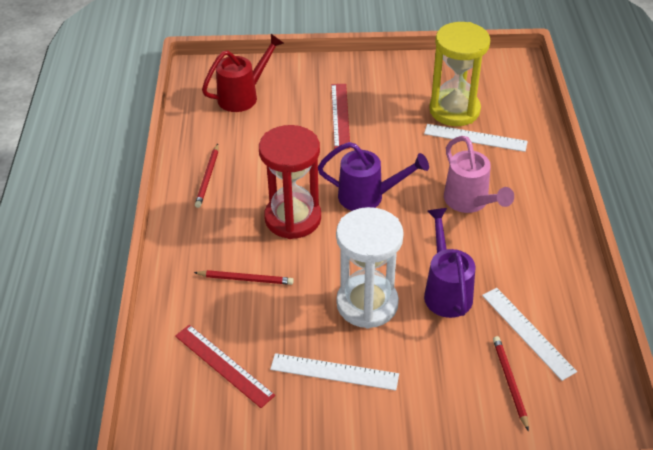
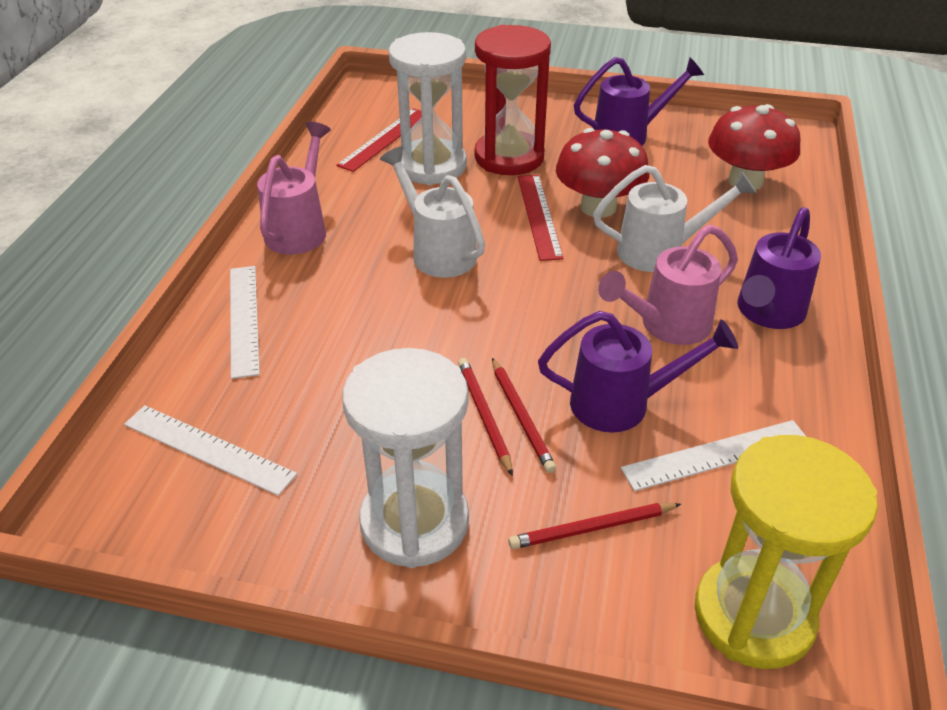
pink watering can: 1 -> 2
purple watering can: 2 -> 3
red mushroom: 0 -> 2
red watering can: 1 -> 0
white hourglass: 1 -> 2
white watering can: 0 -> 2

